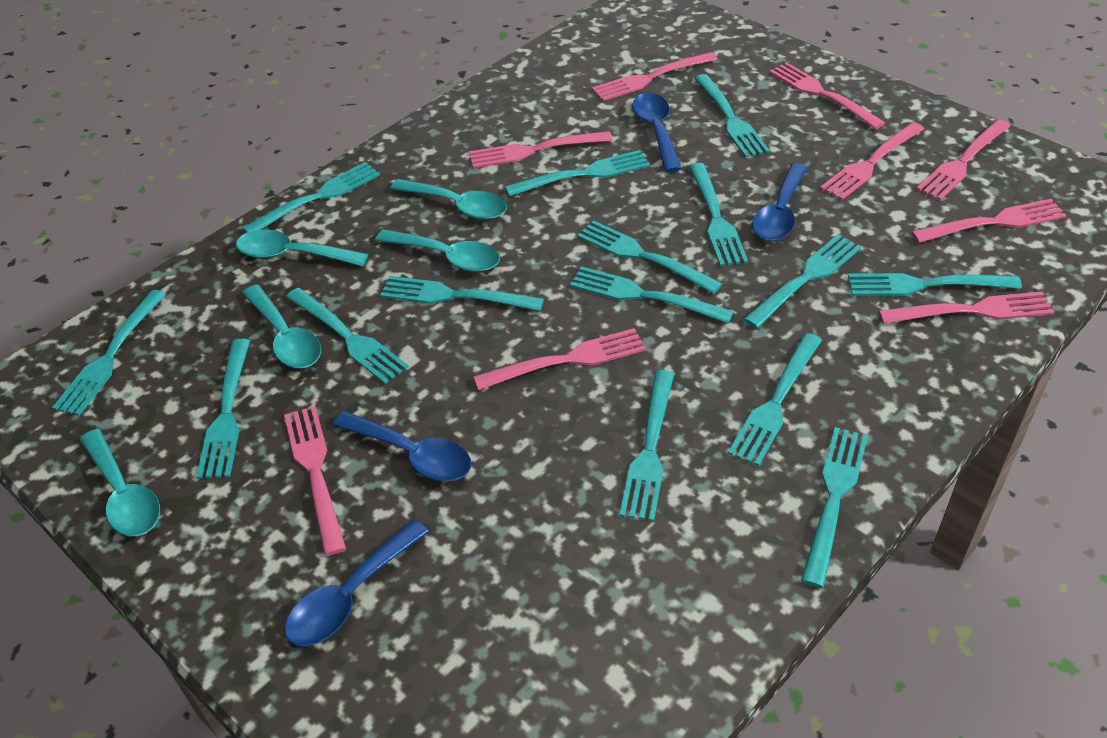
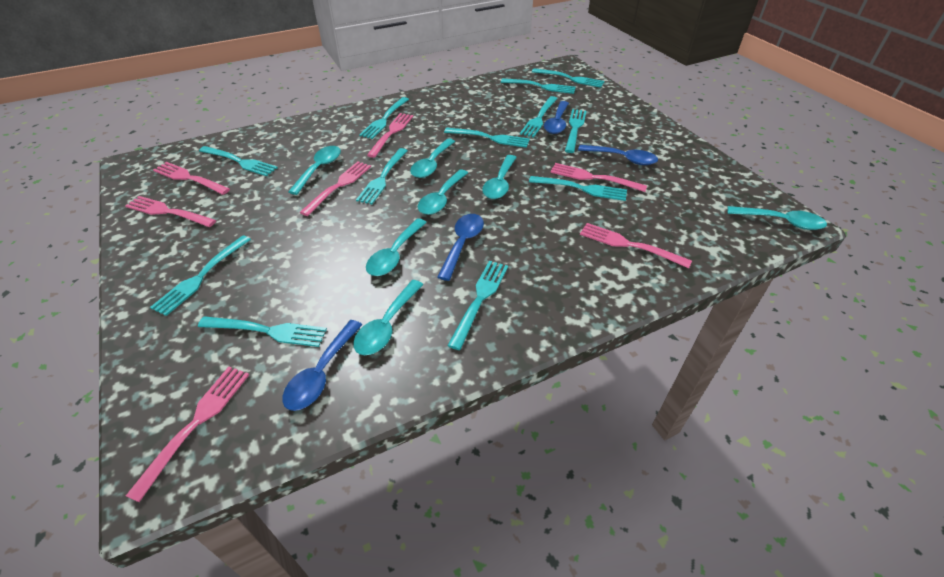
pink fork: 9 -> 7
turquoise fork: 15 -> 12
turquoise spoon: 5 -> 7

